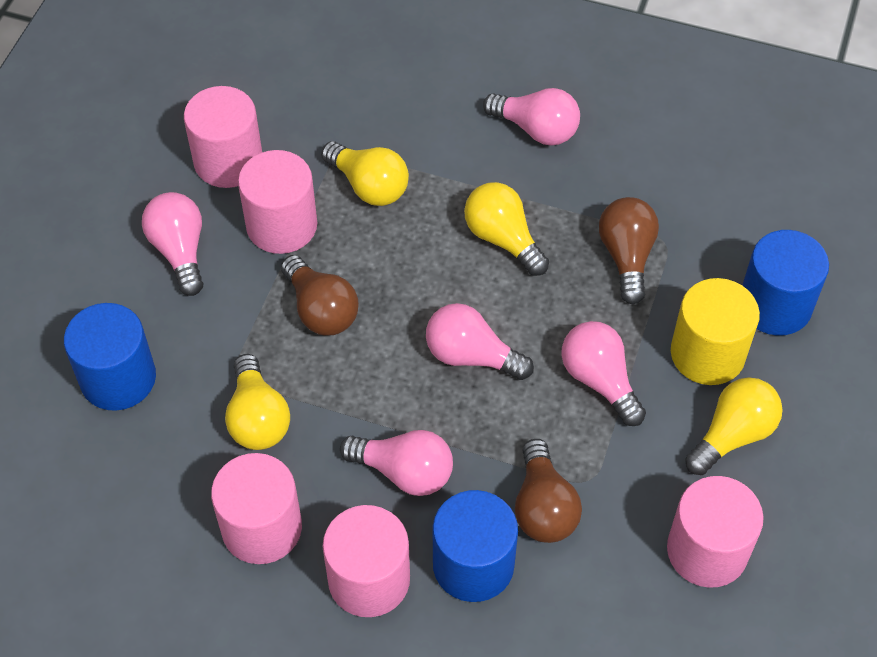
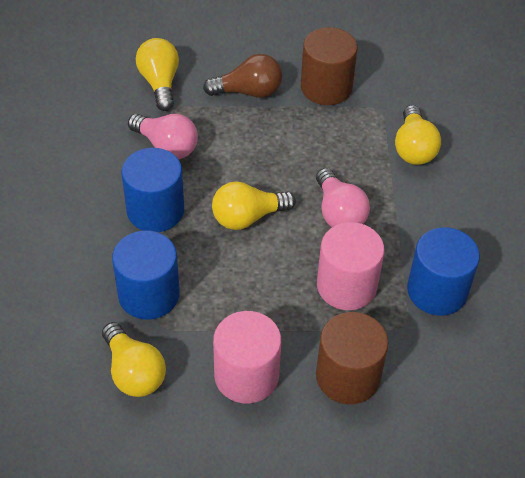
brown cylinder: 0 -> 2
brown light bulb: 3 -> 1
pink cylinder: 5 -> 2
pink light bulb: 5 -> 2
yellow cylinder: 1 -> 0

